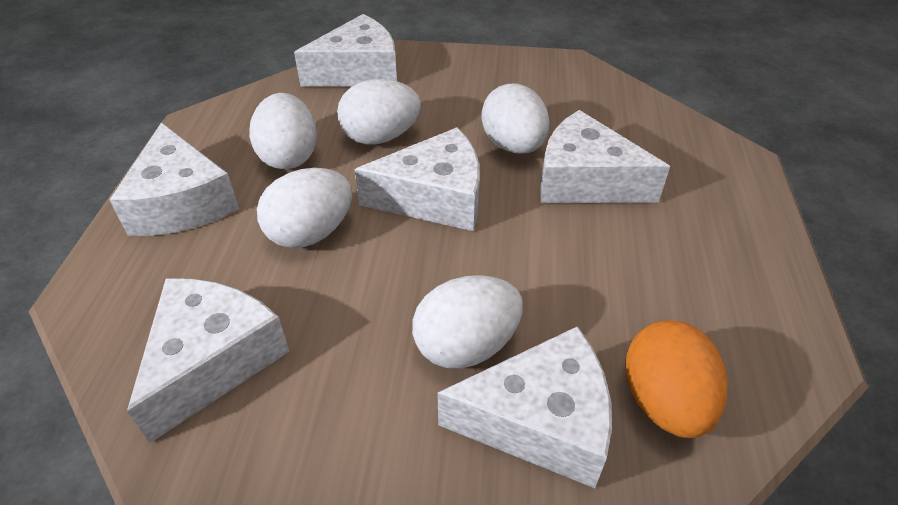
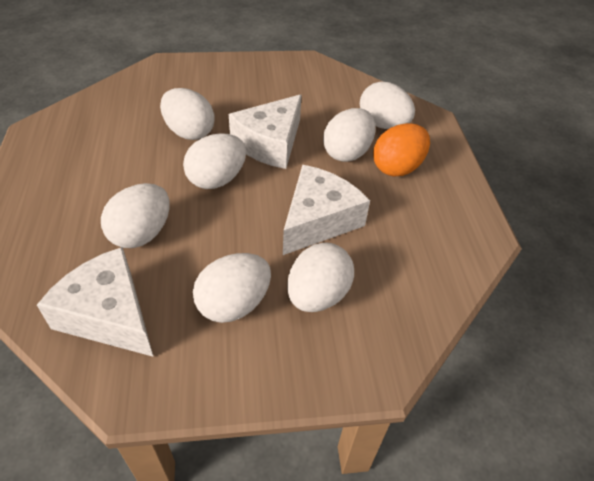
white cheese: 6 -> 3
white egg: 5 -> 7

